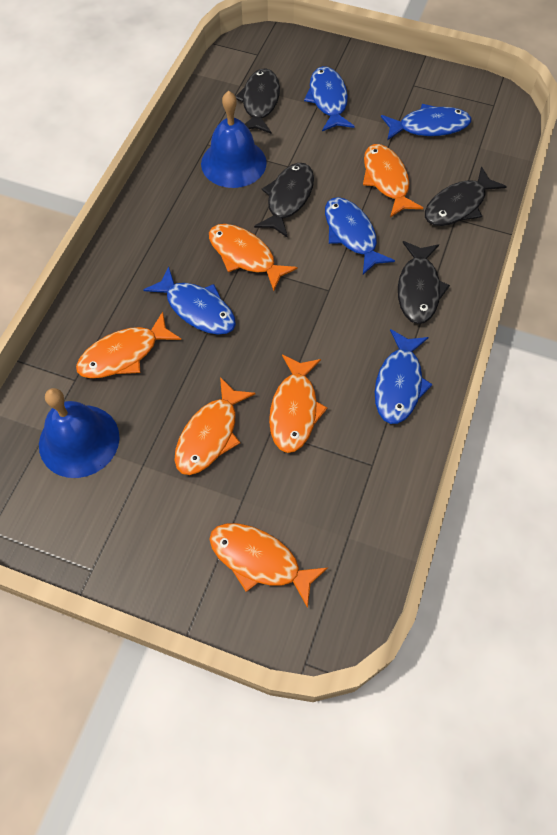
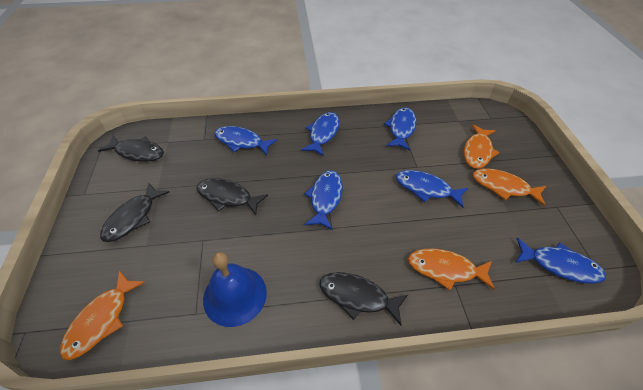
blue bell: 2 -> 1
blue fish: 5 -> 6
orange fish: 6 -> 4

